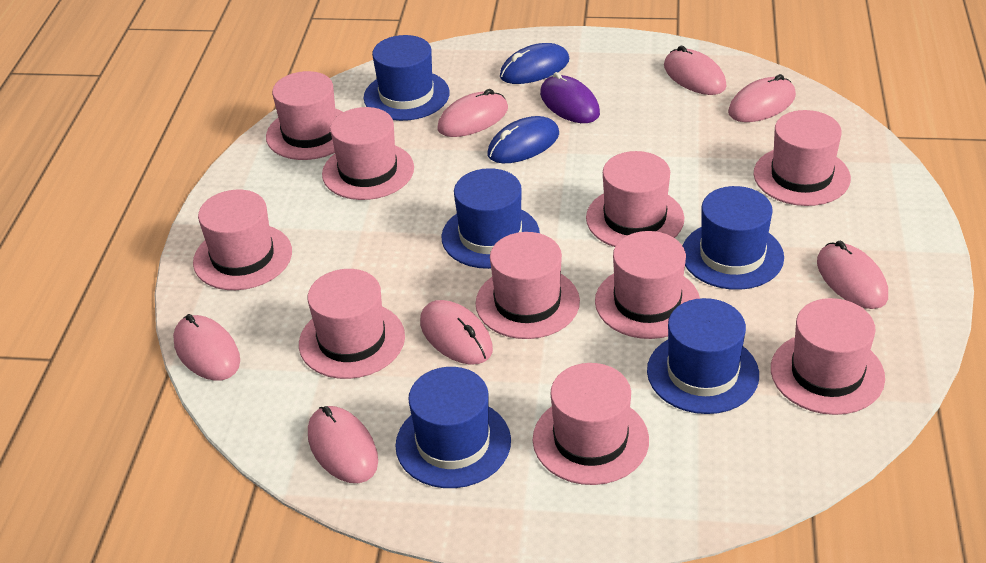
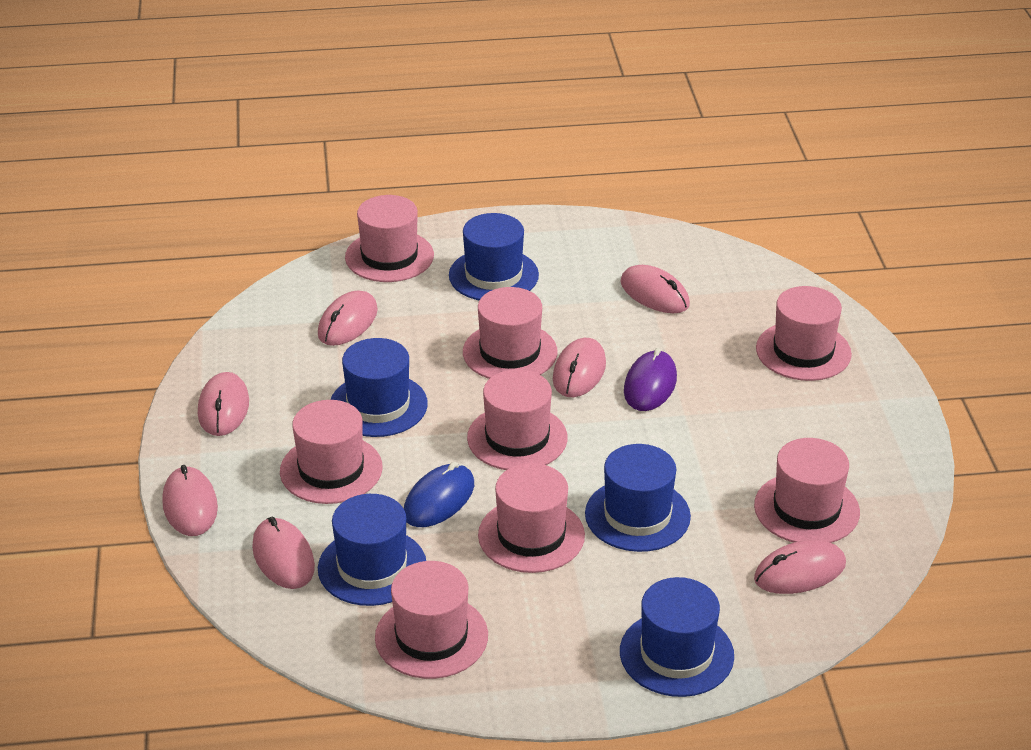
blue mouse: 2 -> 1
pink hat: 10 -> 8

